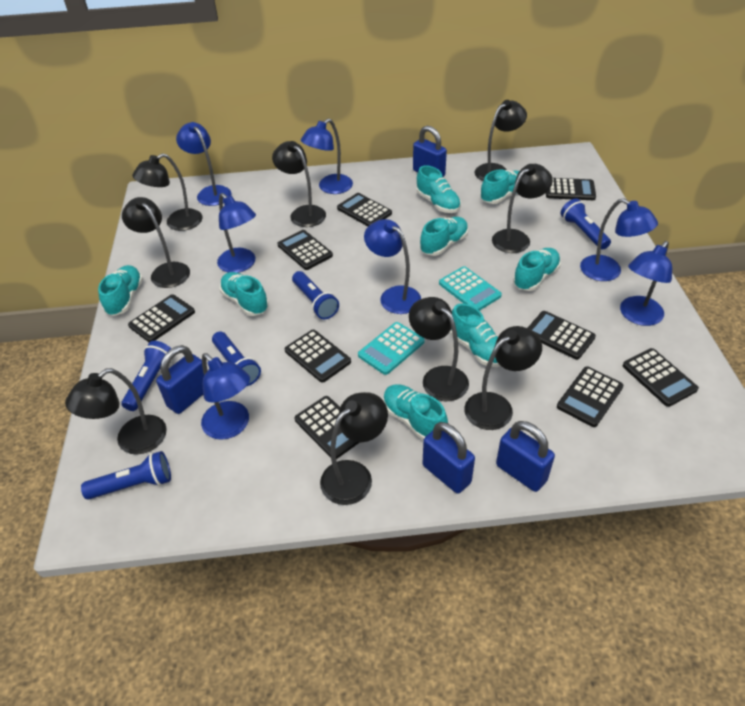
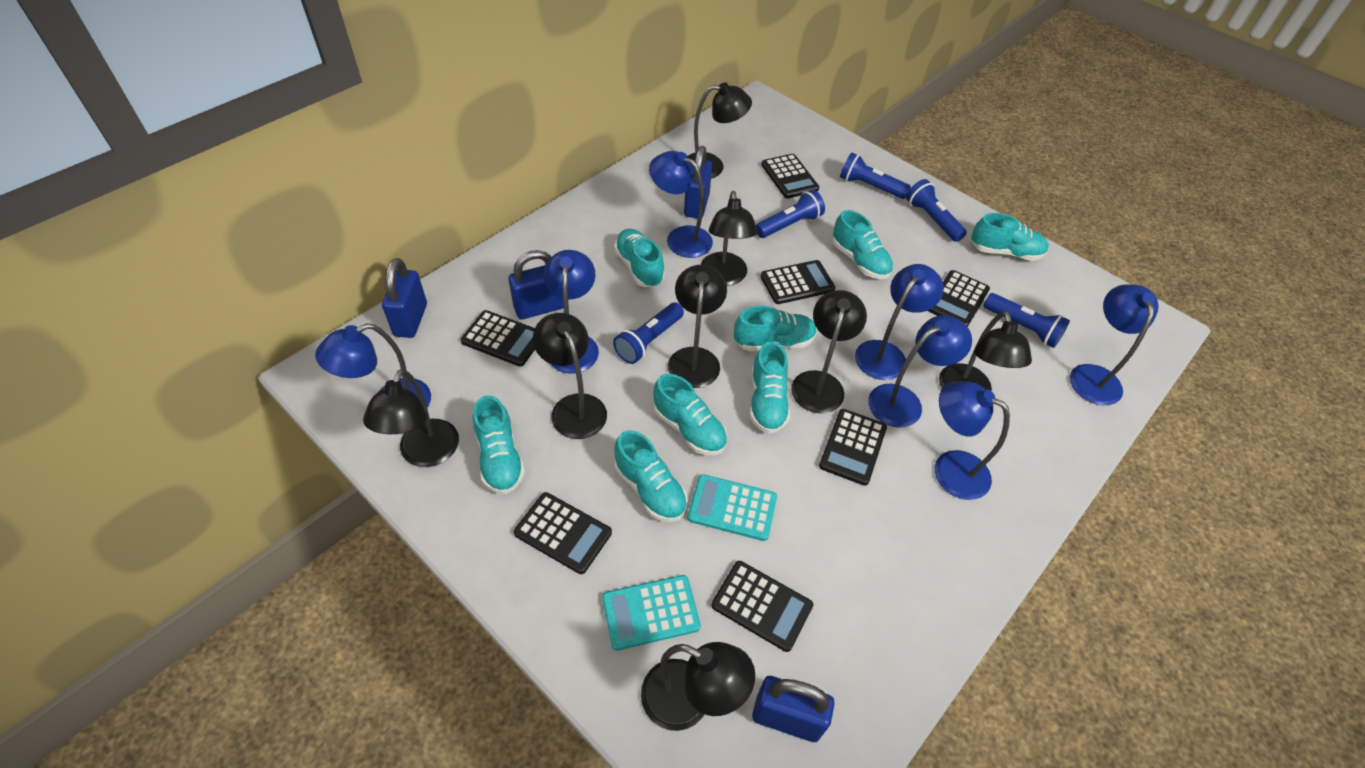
black calculator: 9 -> 7
black lamp: 9 -> 8

